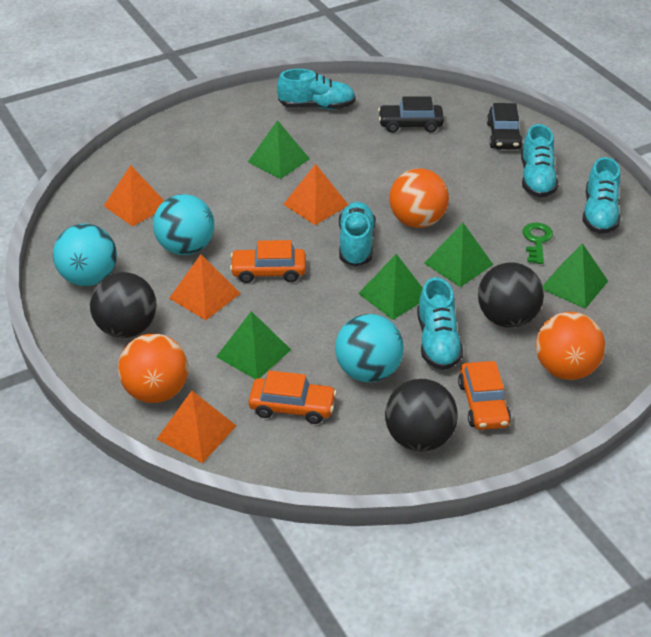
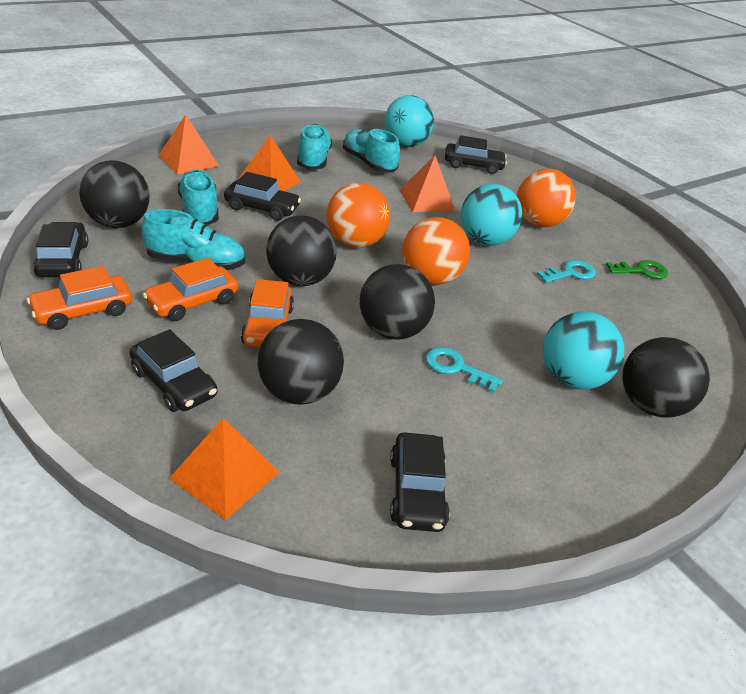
black ball: 3 -> 5
black car: 2 -> 5
green pyramid: 5 -> 0
turquoise key: 0 -> 2
turquoise shoe: 5 -> 4

